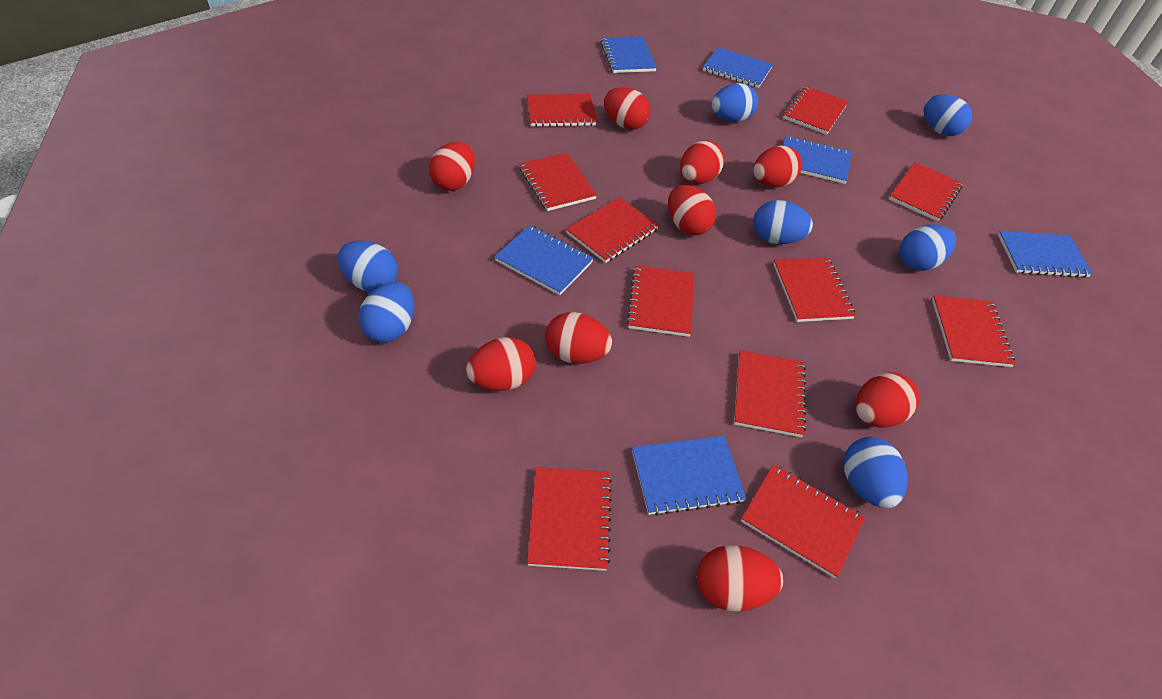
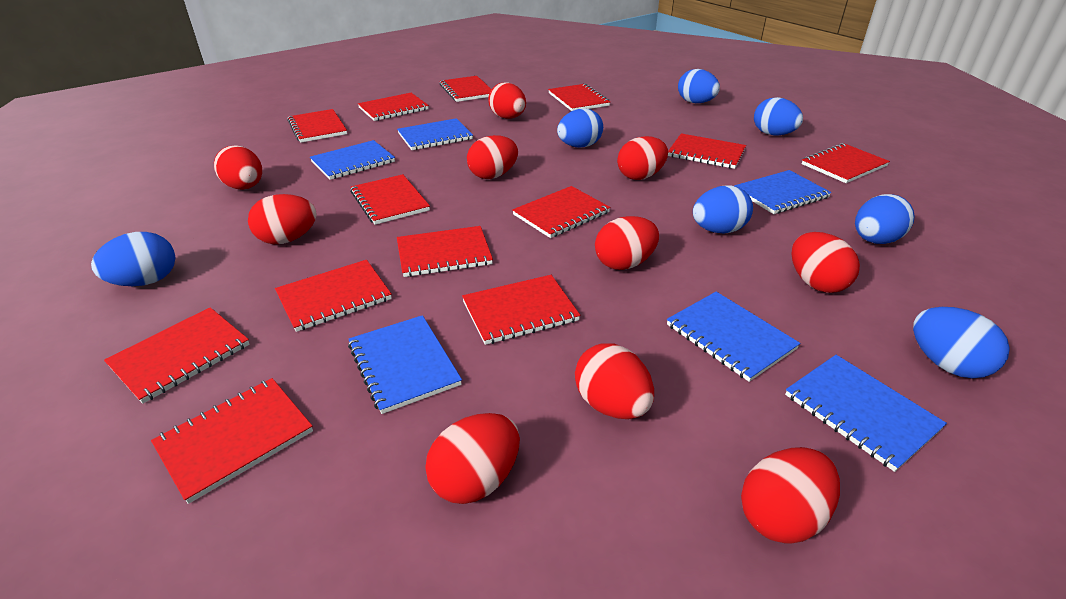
red egg: 9 -> 10
red notebook: 11 -> 13

